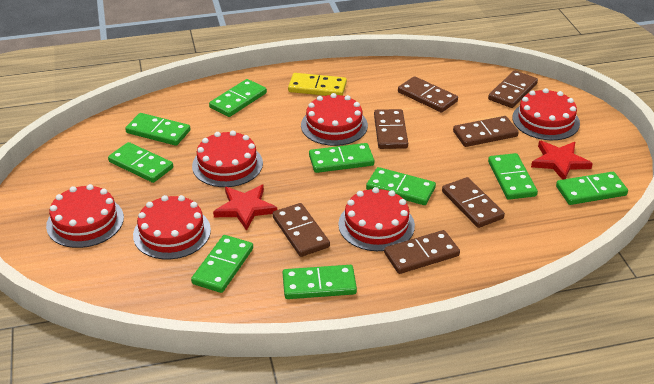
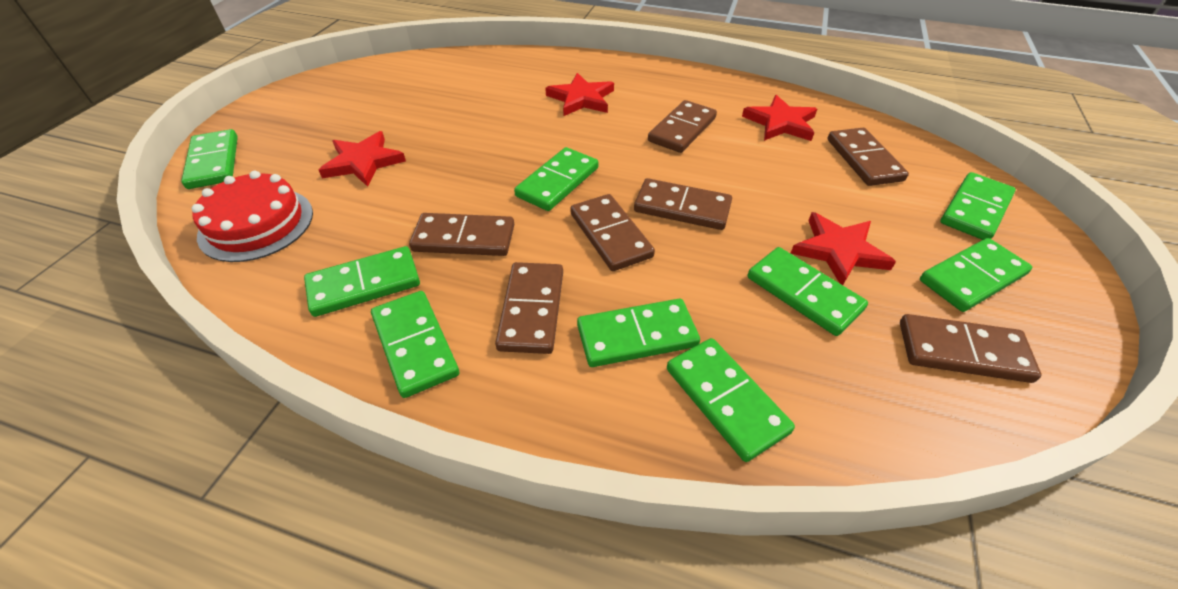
red cake: 6 -> 1
red star: 2 -> 4
yellow domino: 1 -> 0

